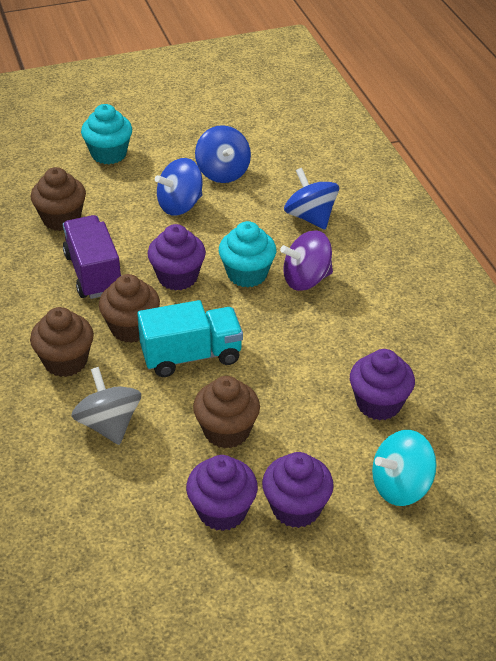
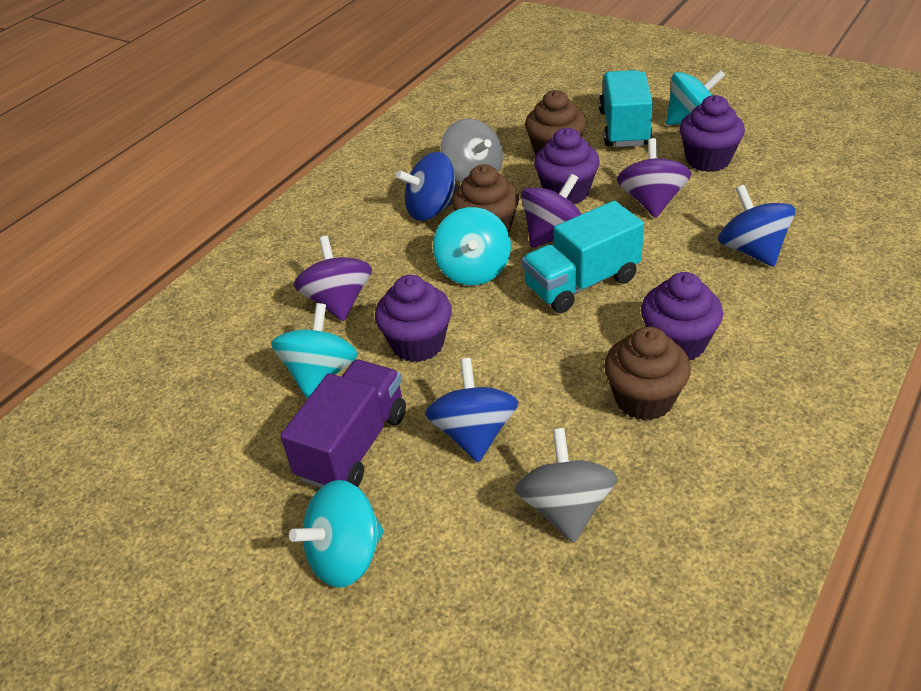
brown cupcake: 4 -> 3
grey spinning top: 1 -> 2
purple spinning top: 1 -> 3
turquoise cupcake: 2 -> 0
turquoise spinning top: 1 -> 4
turquoise truck: 1 -> 2

